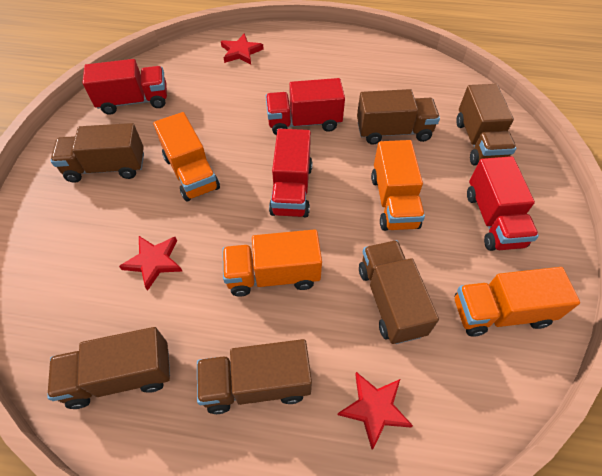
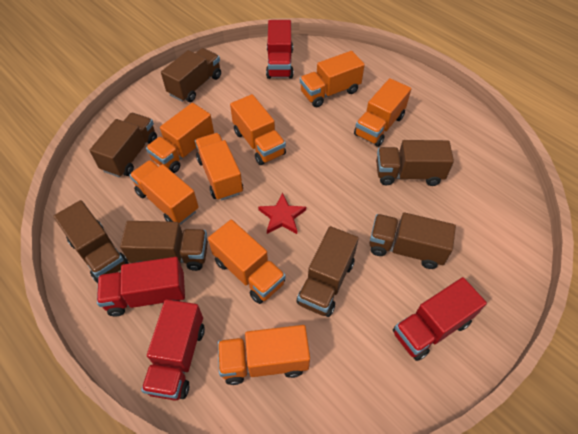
brown truck: 6 -> 7
orange truck: 4 -> 8
red star: 3 -> 1

